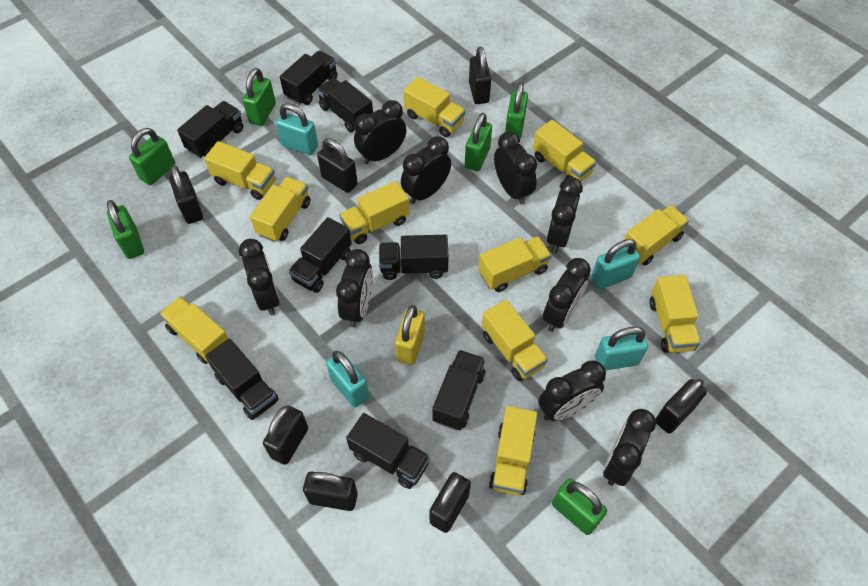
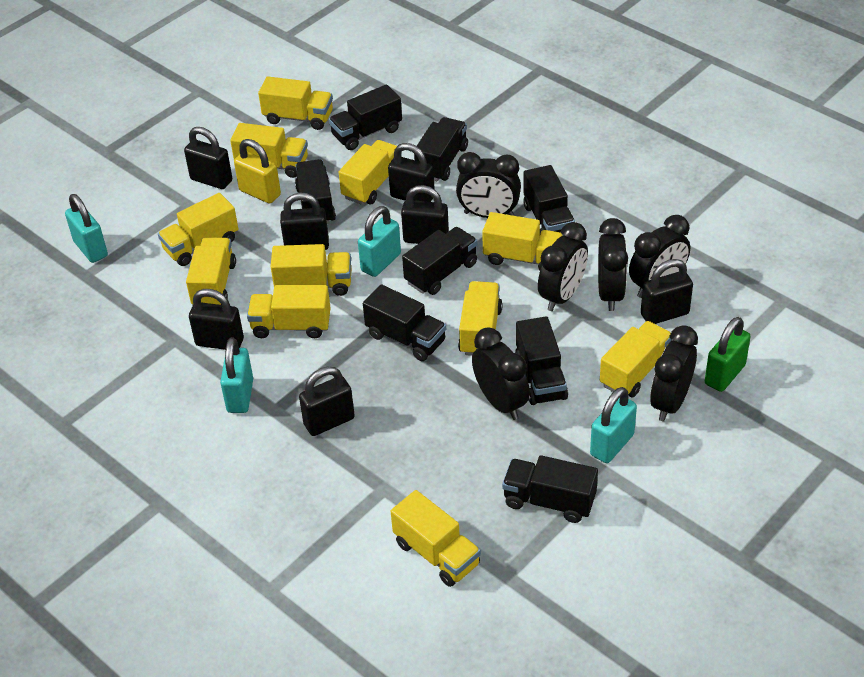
black clock: 9 -> 6
green padlock: 6 -> 1

